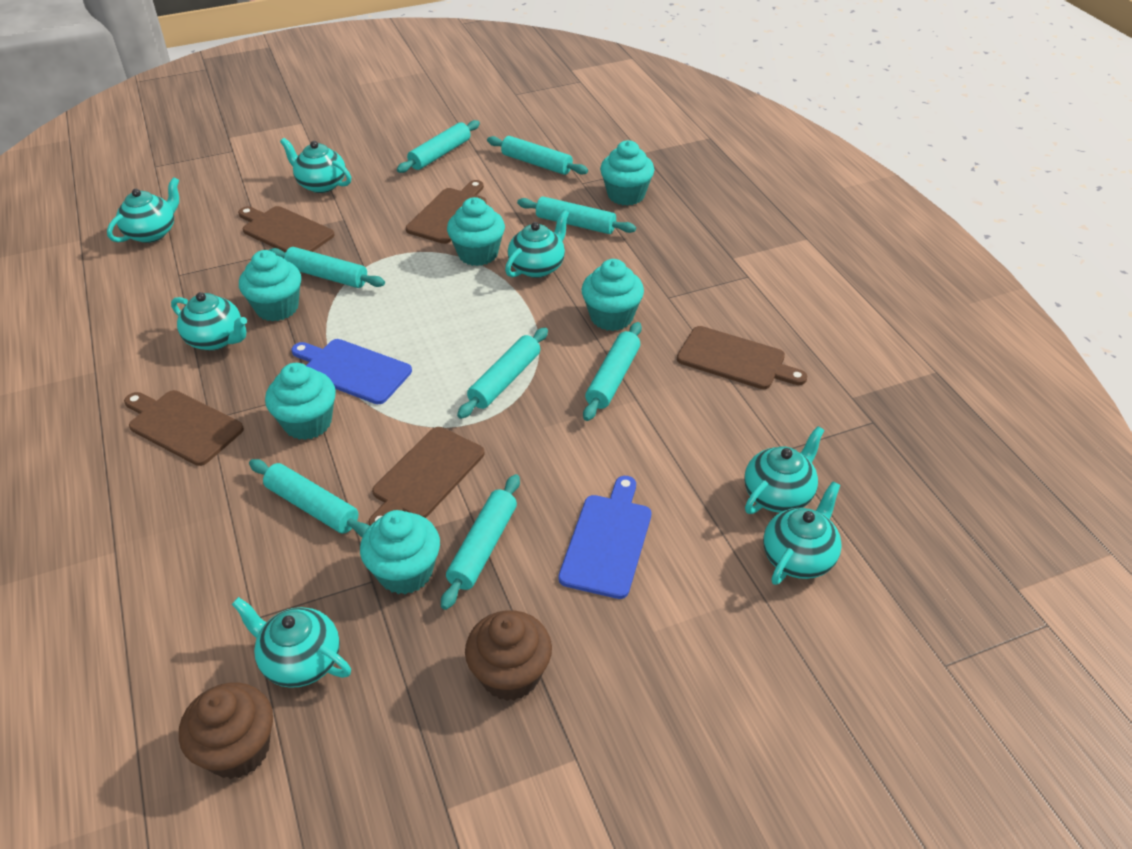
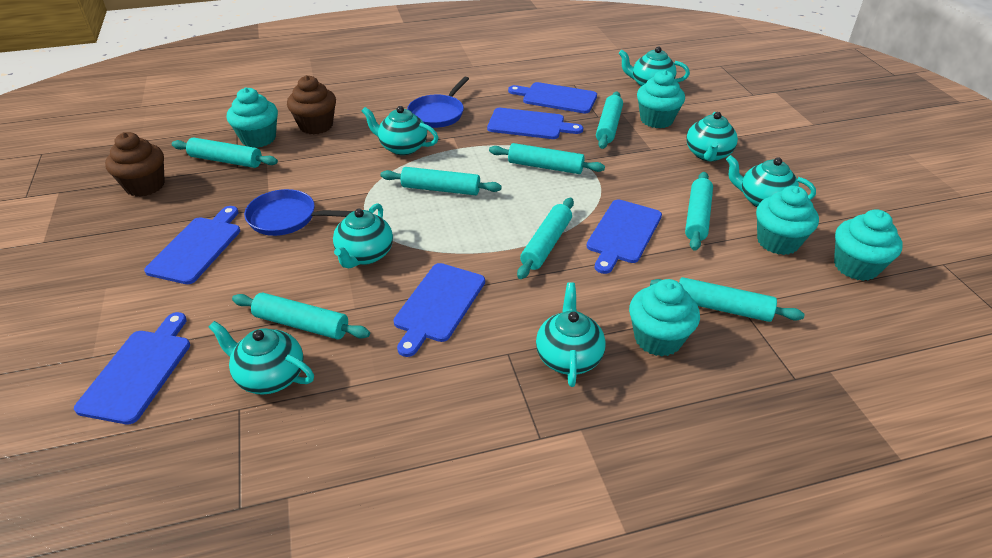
blue cutting board: 2 -> 6
blue pan: 0 -> 2
brown cutting board: 5 -> 0
turquoise cupcake: 6 -> 5

